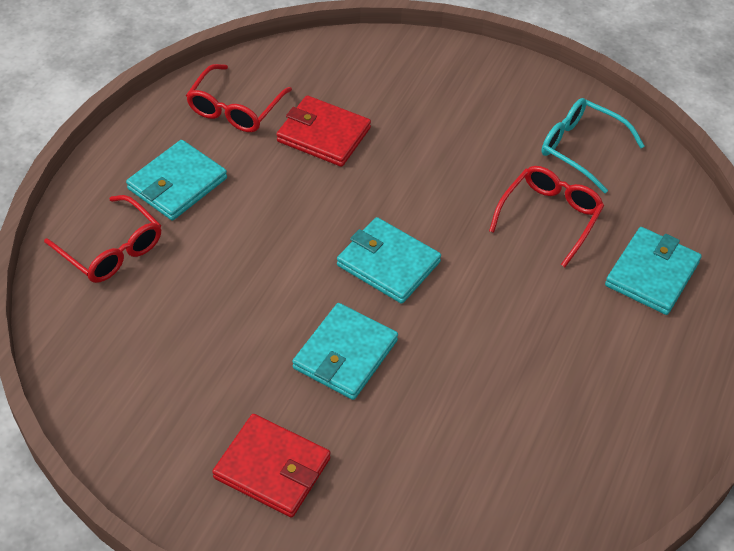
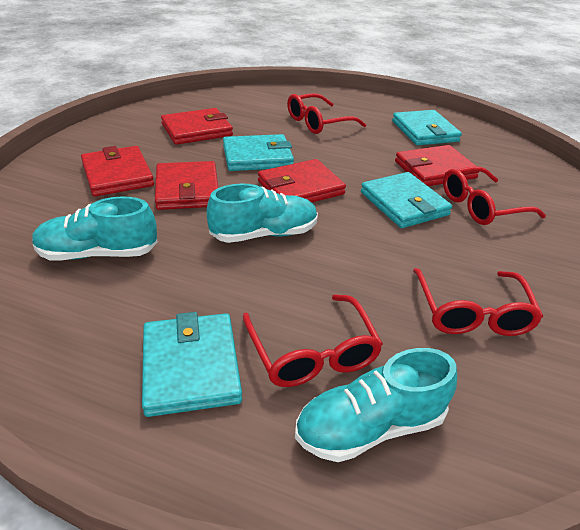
red glasses: 3 -> 4
red wallet: 2 -> 5
turquoise glasses: 1 -> 0
turquoise shoe: 0 -> 3

